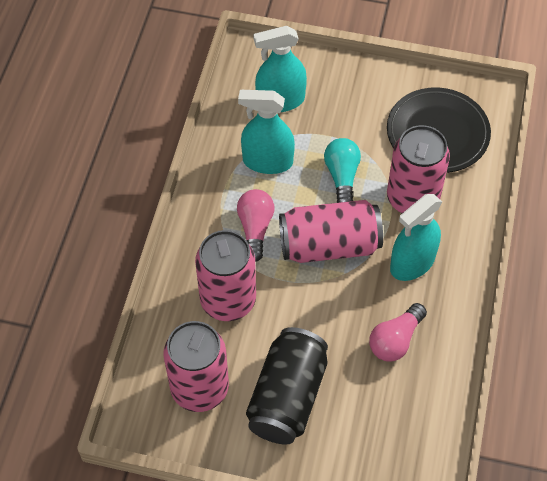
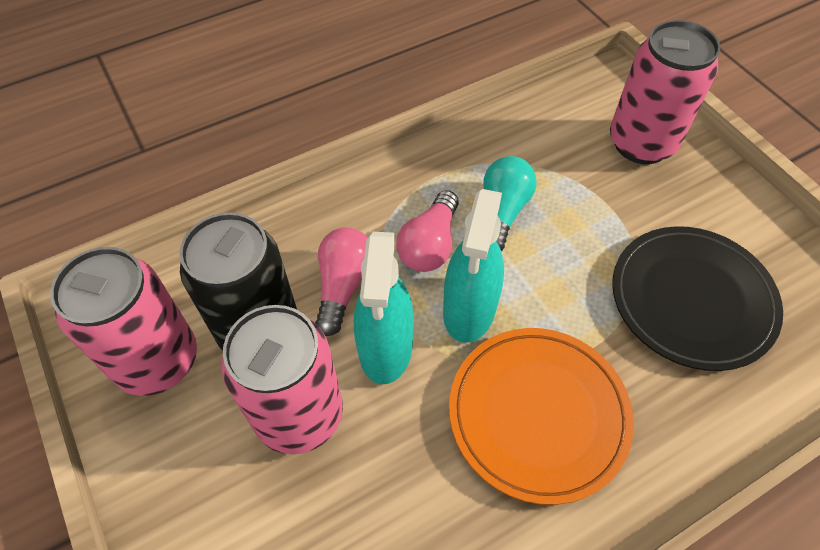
orange plate: 0 -> 1
pink can: 4 -> 3
turquoise spray bottle: 3 -> 2

